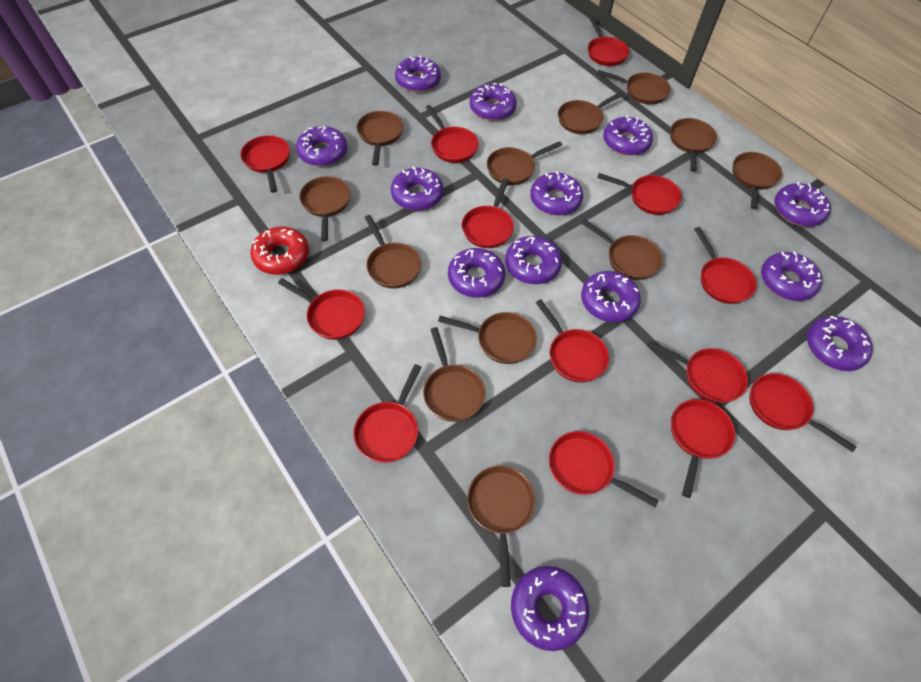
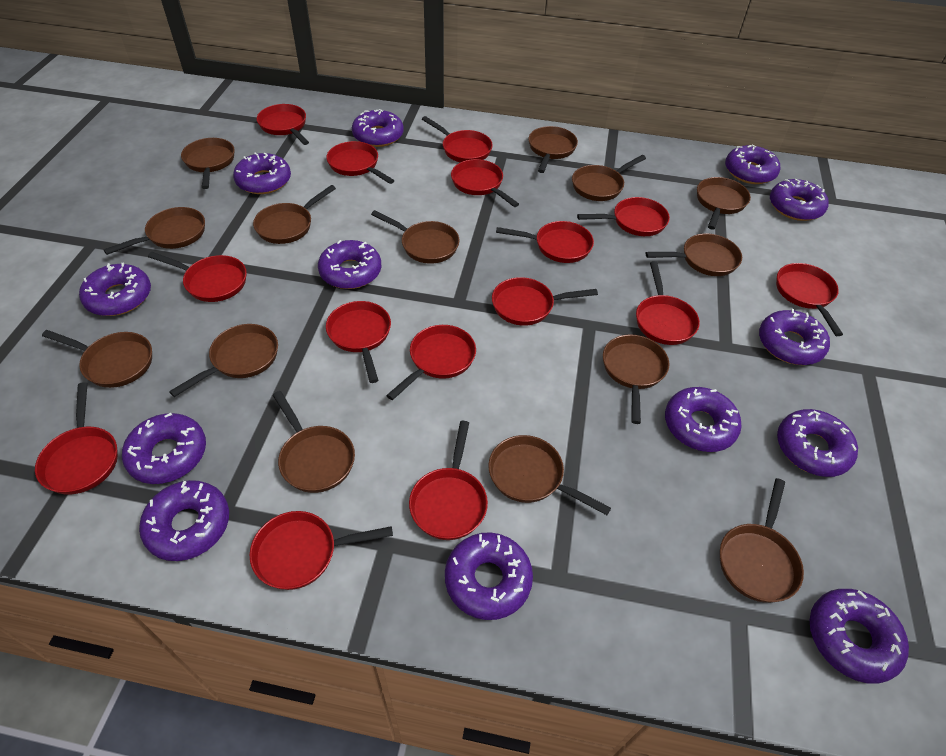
brown pan: 12 -> 14
red donut: 1 -> 0
red pan: 13 -> 15

